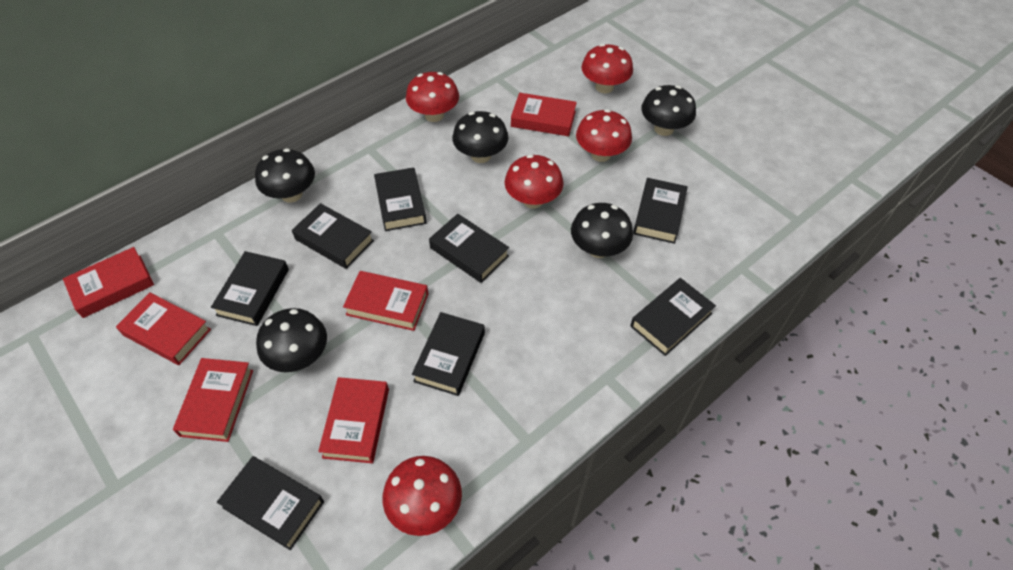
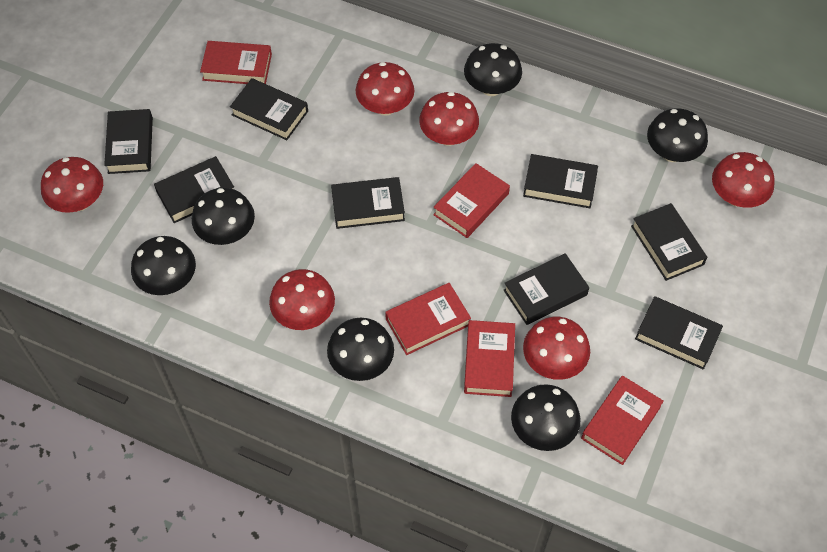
black mushroom: 5 -> 6
red book: 6 -> 5
red mushroom: 5 -> 6

